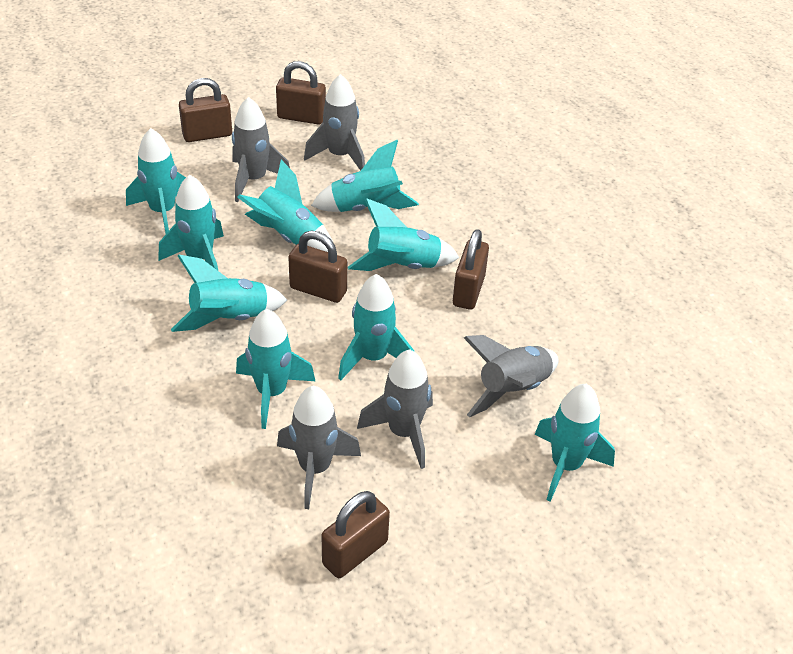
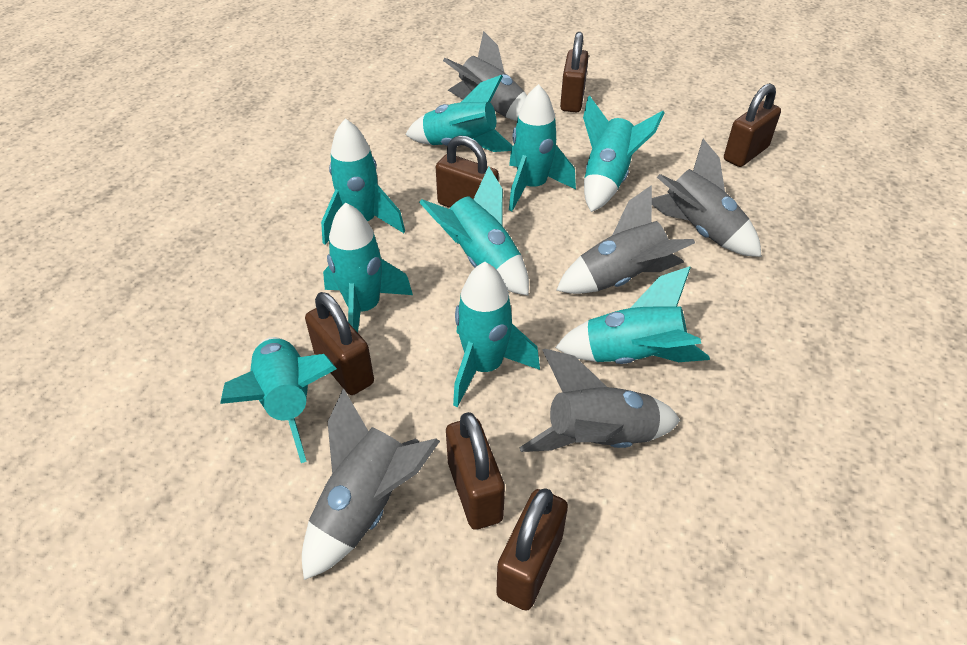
brown padlock: 5 -> 6

